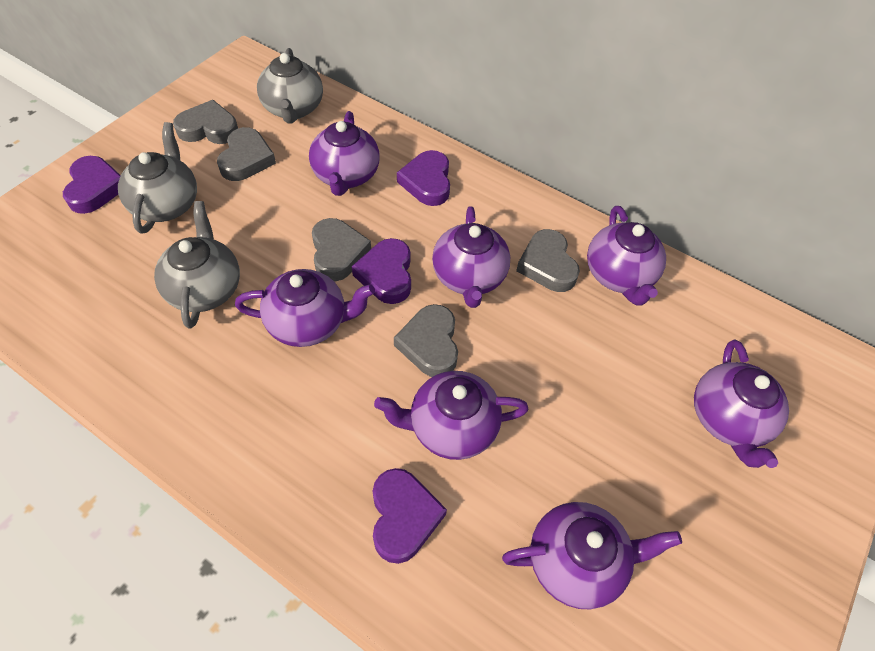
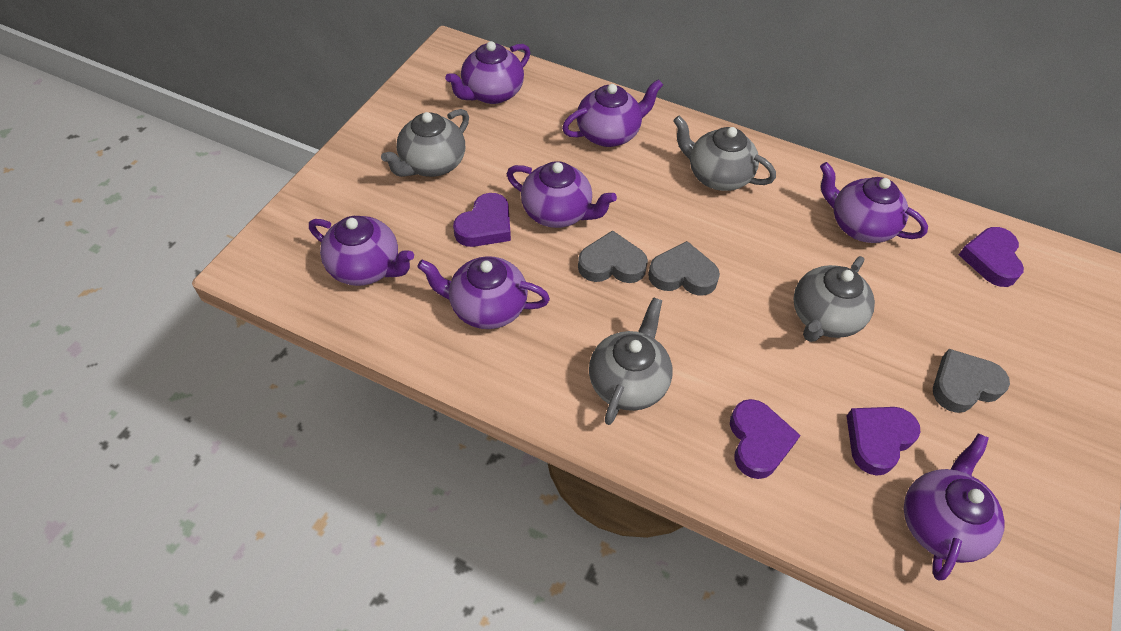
grey heart: 5 -> 3
grey teapot: 3 -> 4

